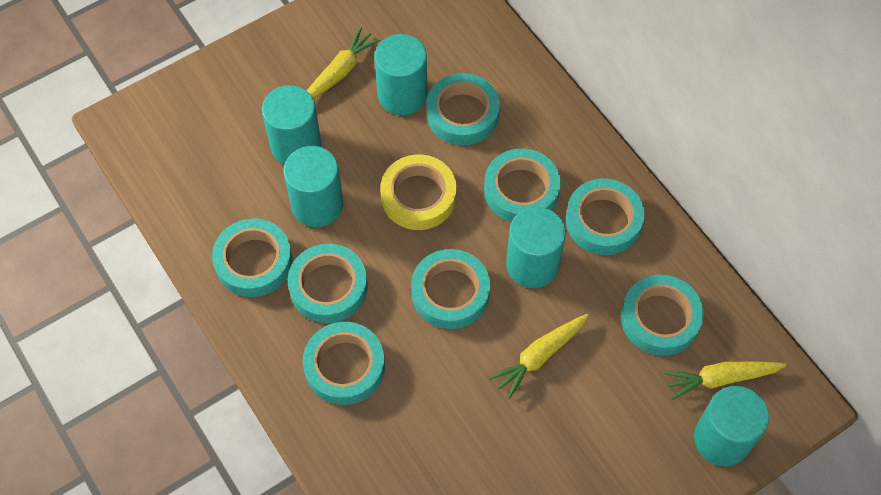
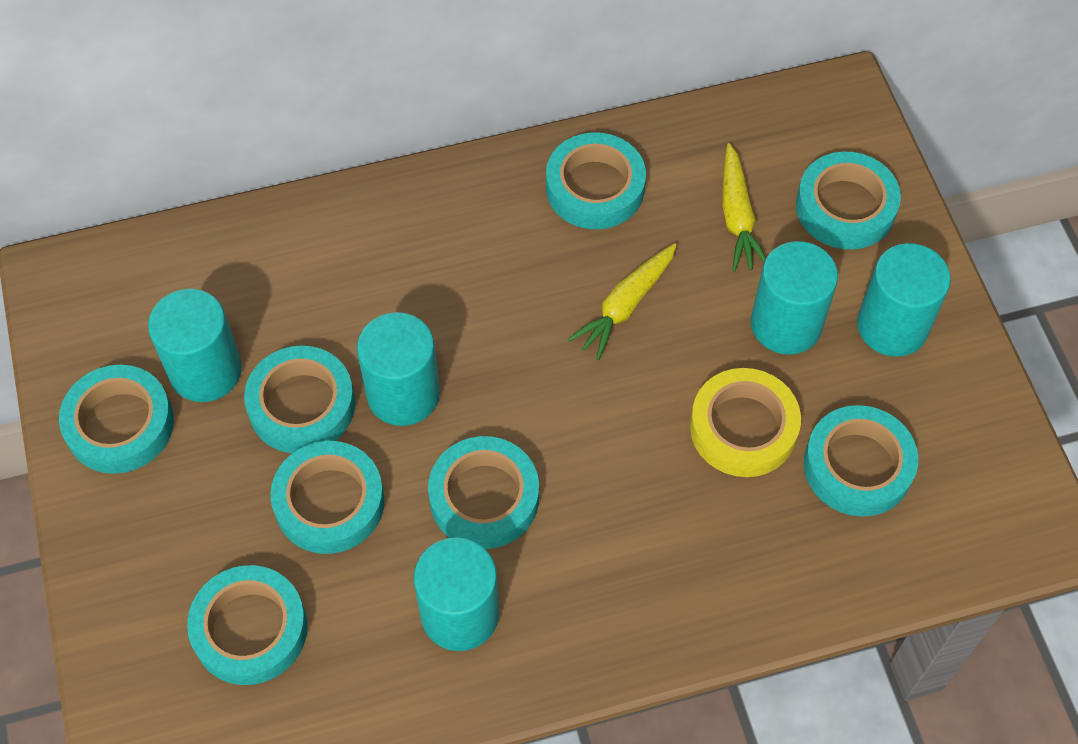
yellow carrot: 3 -> 2

